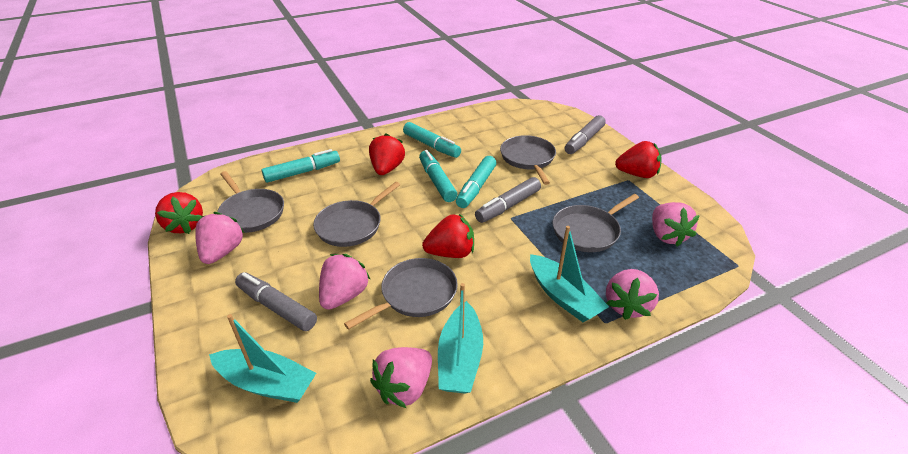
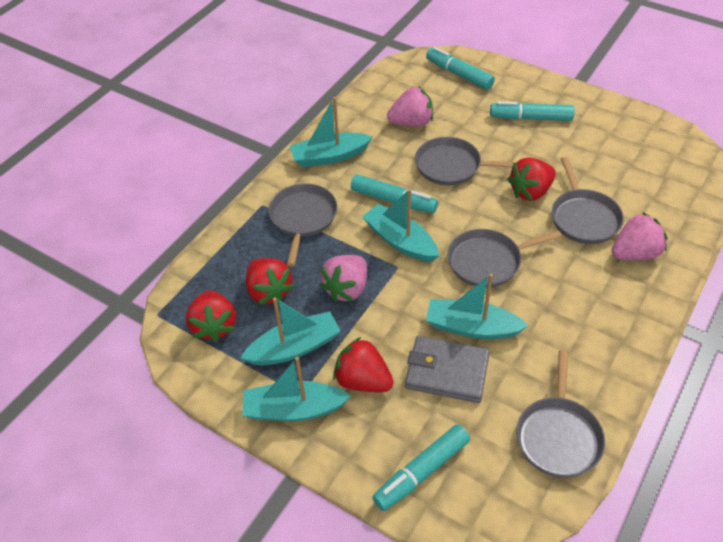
grey marker: 3 -> 0
grey wallet: 0 -> 1
pink strawberry: 5 -> 3
turquoise boat: 3 -> 5

